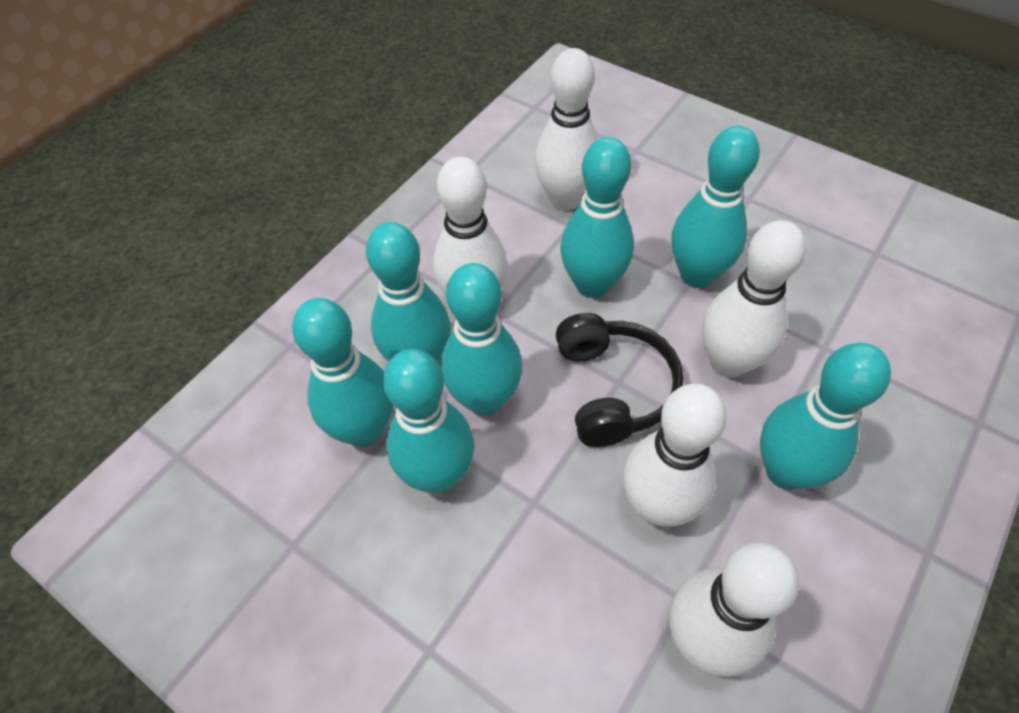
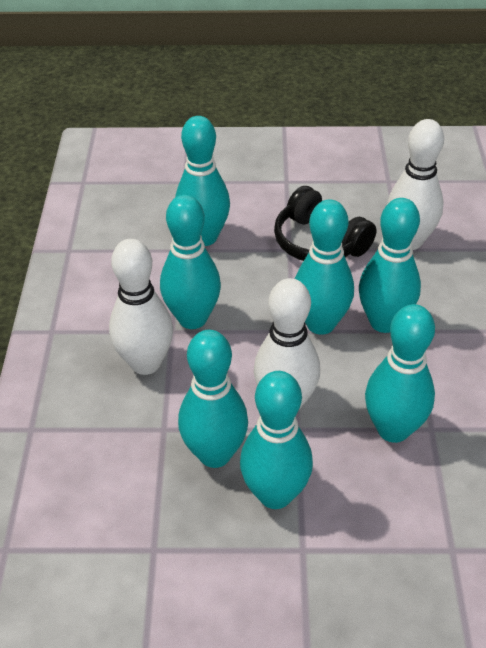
white bowling pin: 5 -> 3

